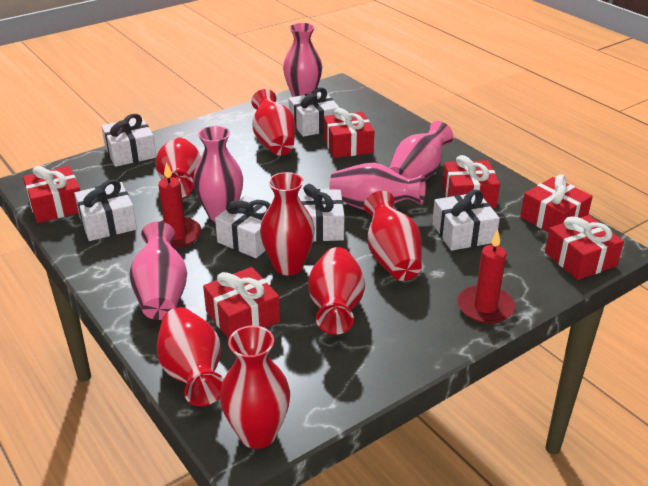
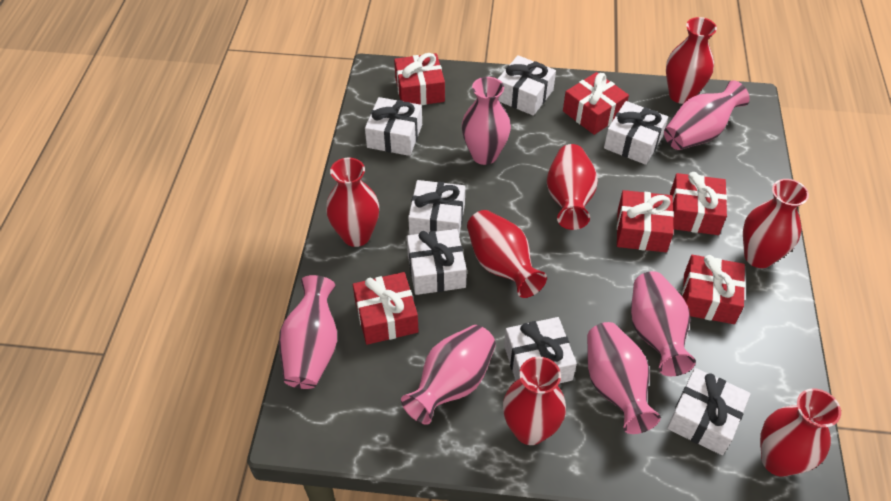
pink vase: 5 -> 6
red candle: 2 -> 0
white gift: 6 -> 7

